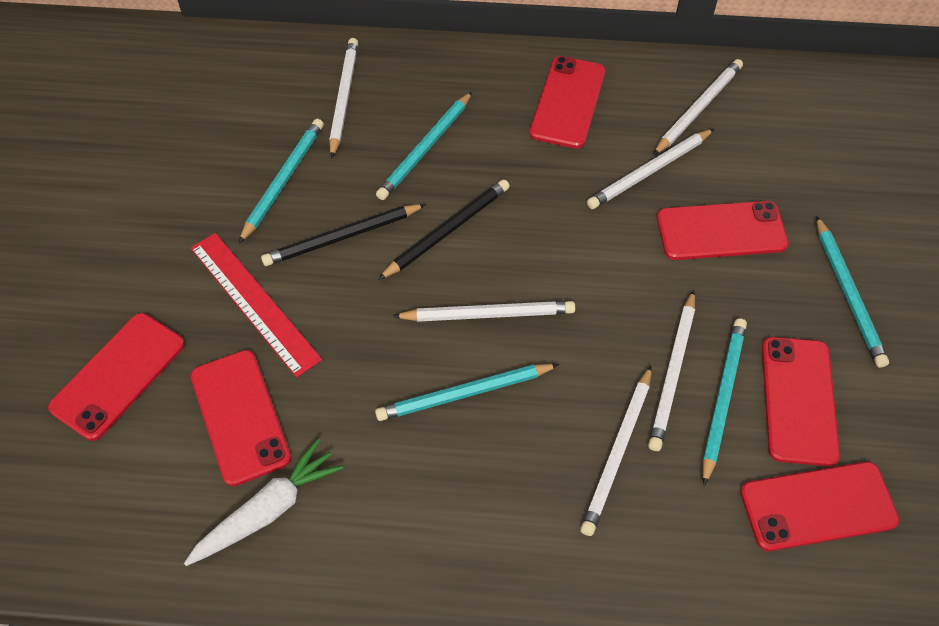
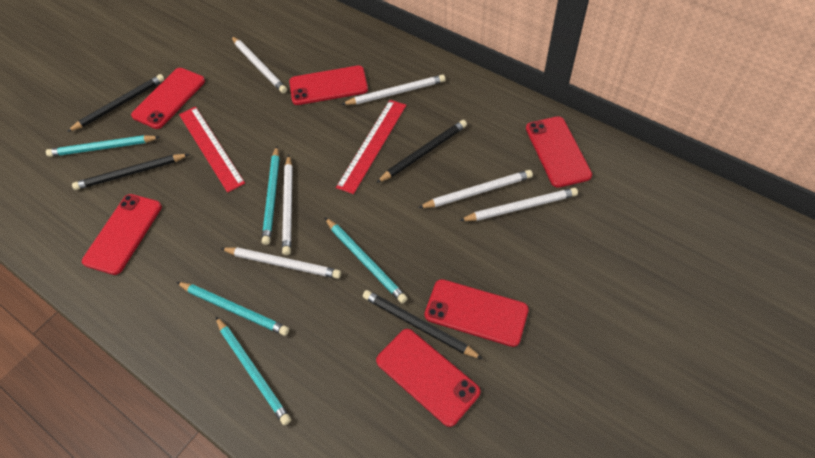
black pencil: 2 -> 4
red ruler: 1 -> 2
white carrot: 1 -> 0

